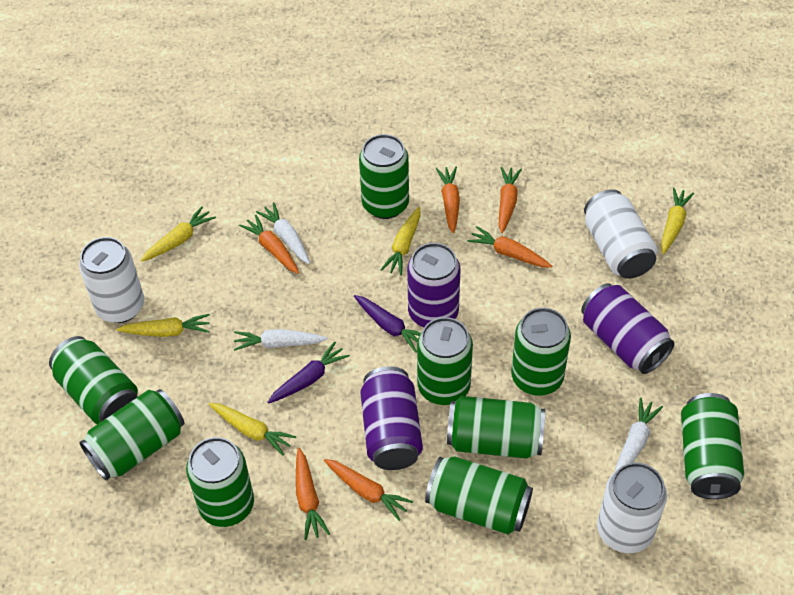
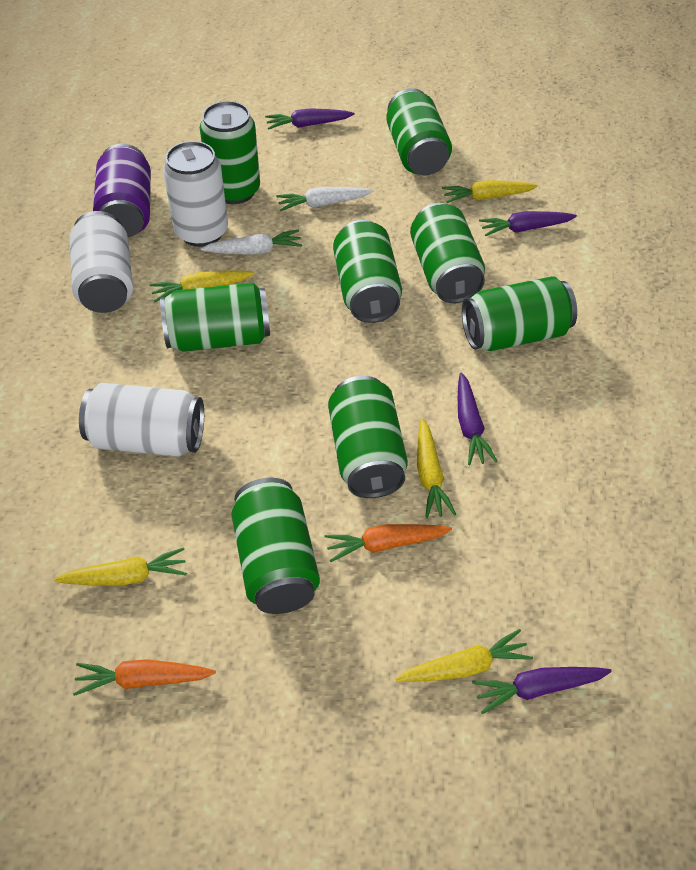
green can: 9 -> 8
orange carrot: 6 -> 2
purple can: 3 -> 1
purple carrot: 2 -> 4
white carrot: 3 -> 2

